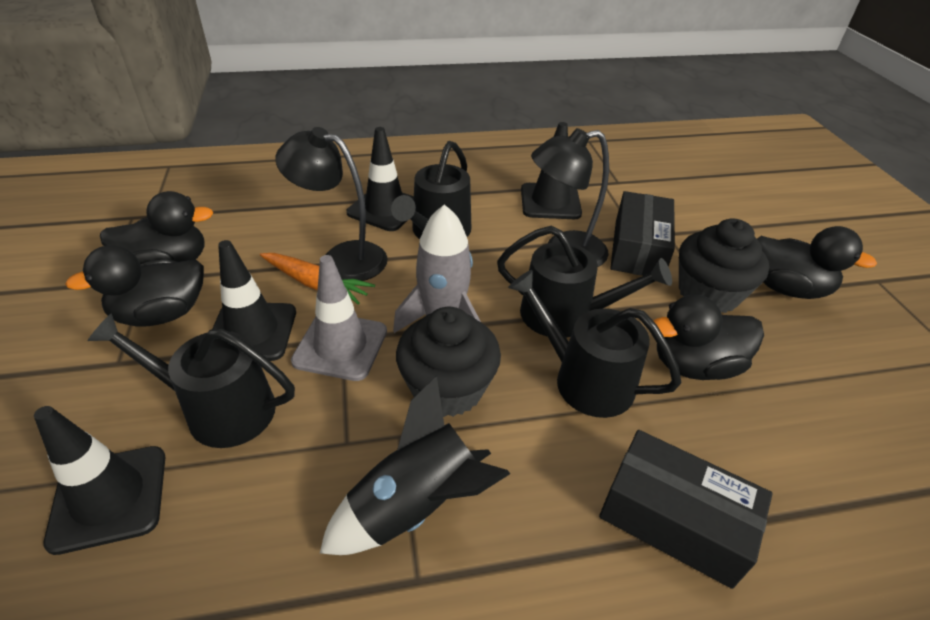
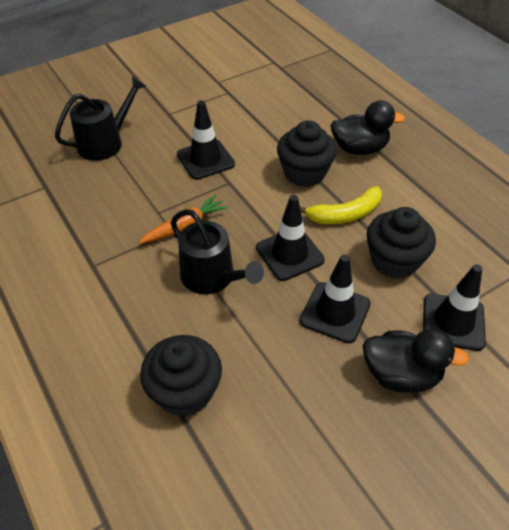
black box: 2 -> 0
black cupcake: 2 -> 3
black duck: 4 -> 2
black lamp: 2 -> 0
black rocket: 1 -> 0
black watering can: 4 -> 2
grey rocket: 1 -> 0
grey traffic cone: 1 -> 0
yellow banana: 0 -> 1

